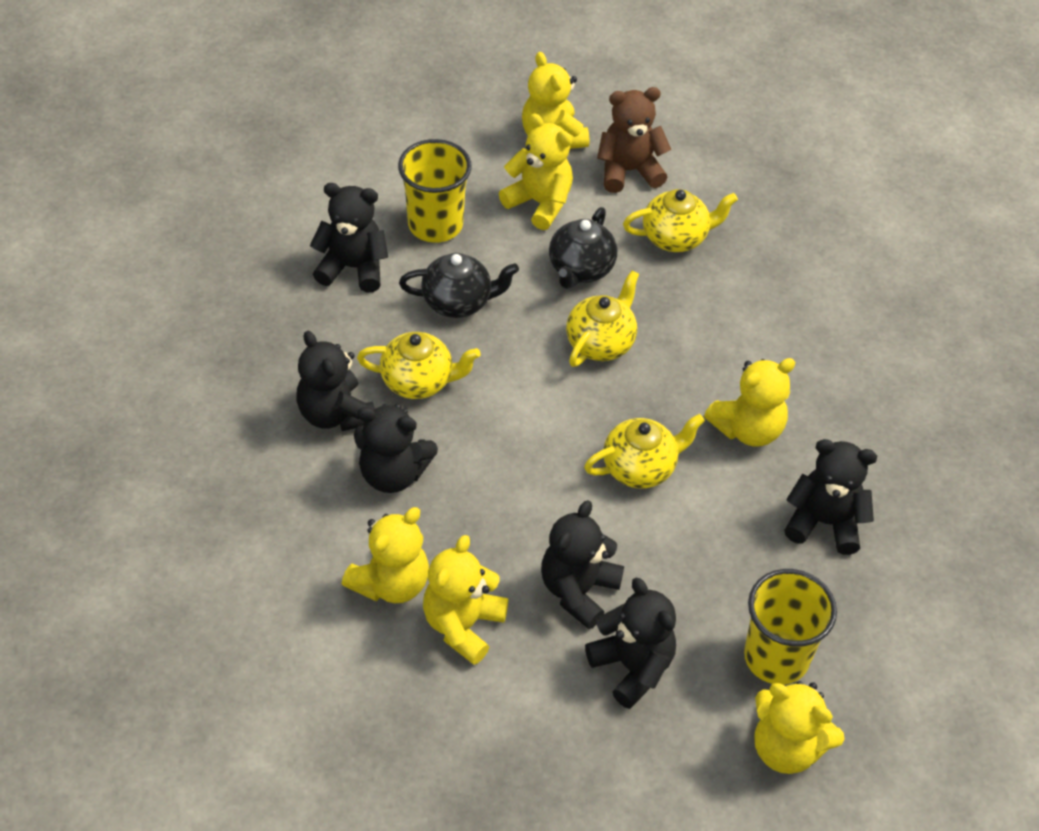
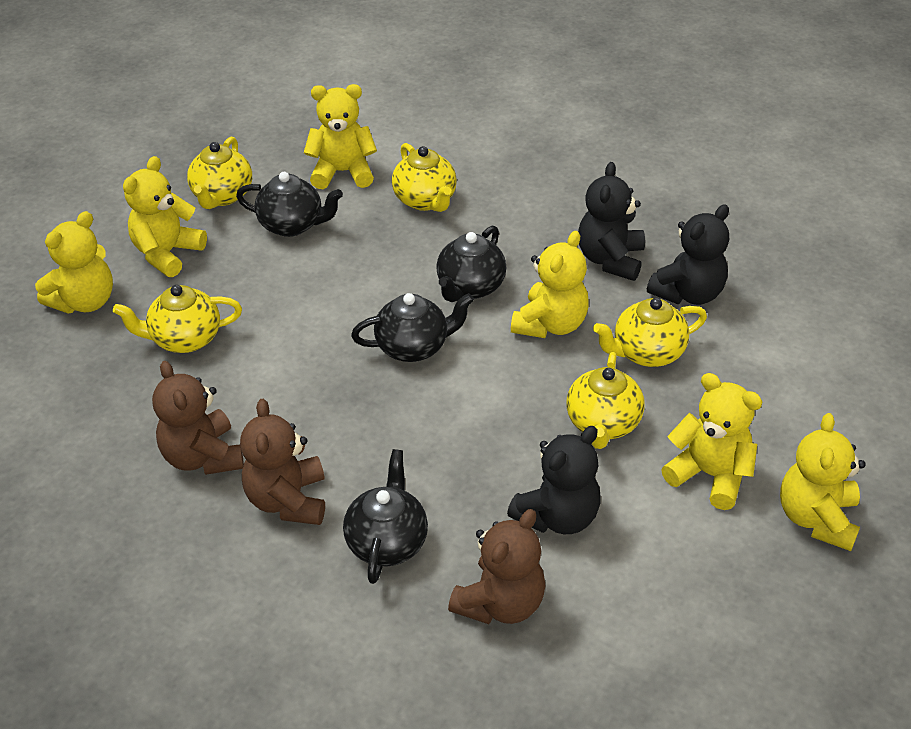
black teapot: 2 -> 4
black teddy bear: 6 -> 3
brown teddy bear: 1 -> 3
yellow cup: 2 -> 0
yellow teapot: 4 -> 5

